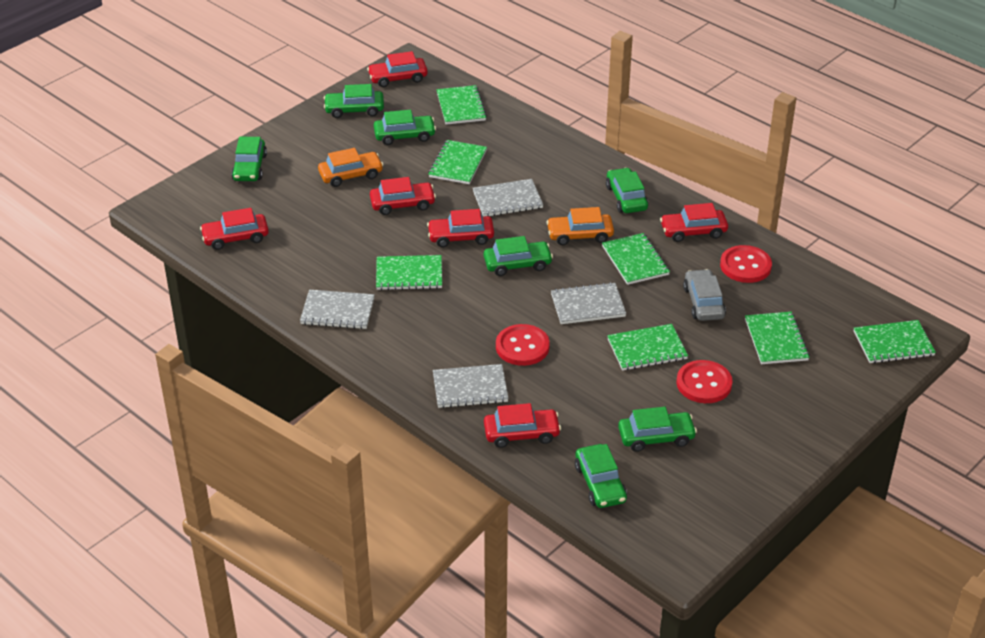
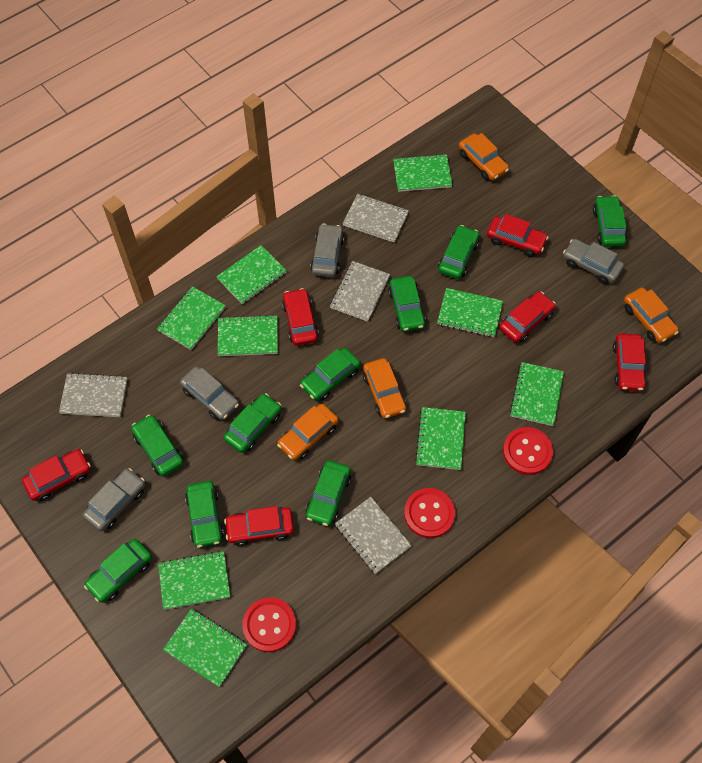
green car: 7 -> 9
green notebook: 7 -> 9
grey car: 1 -> 4
orange car: 2 -> 4

